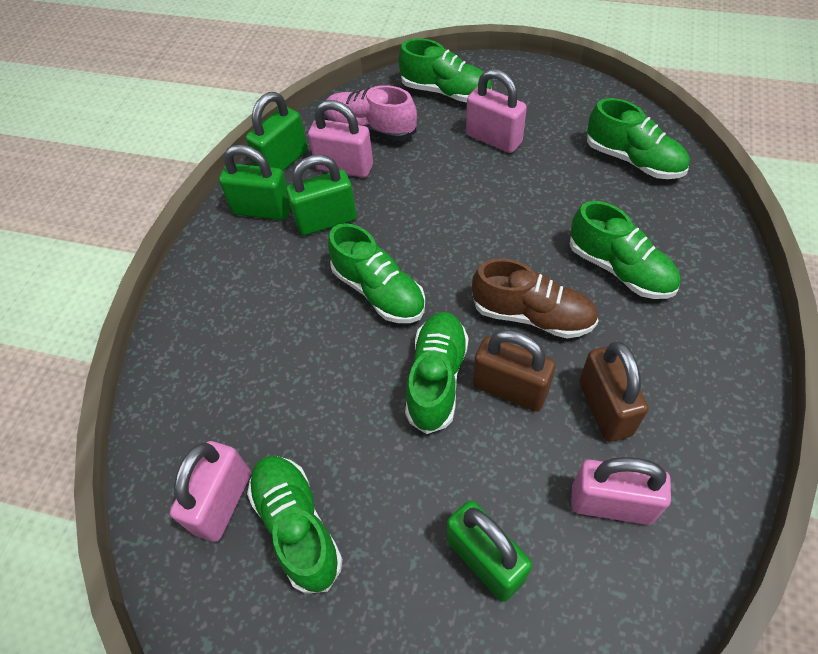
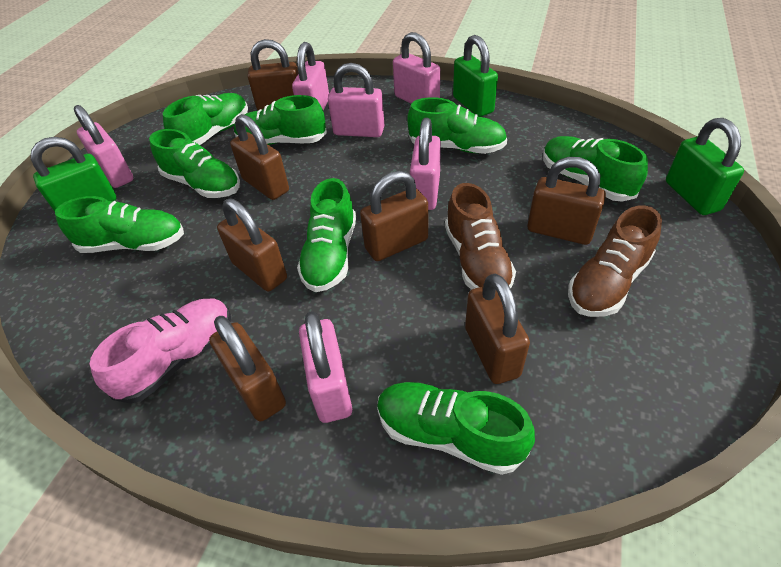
brown padlock: 2 -> 7
brown shoe: 1 -> 2
green padlock: 4 -> 3
green shoe: 6 -> 8
pink padlock: 4 -> 6

